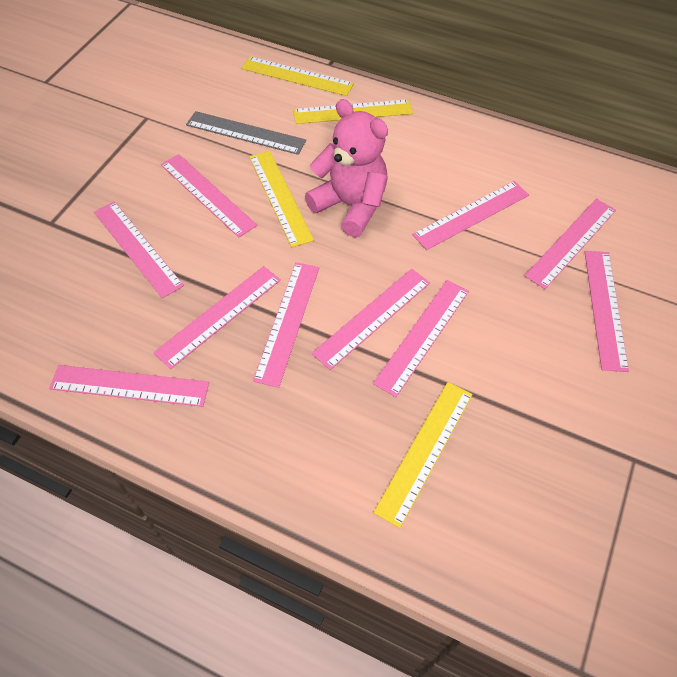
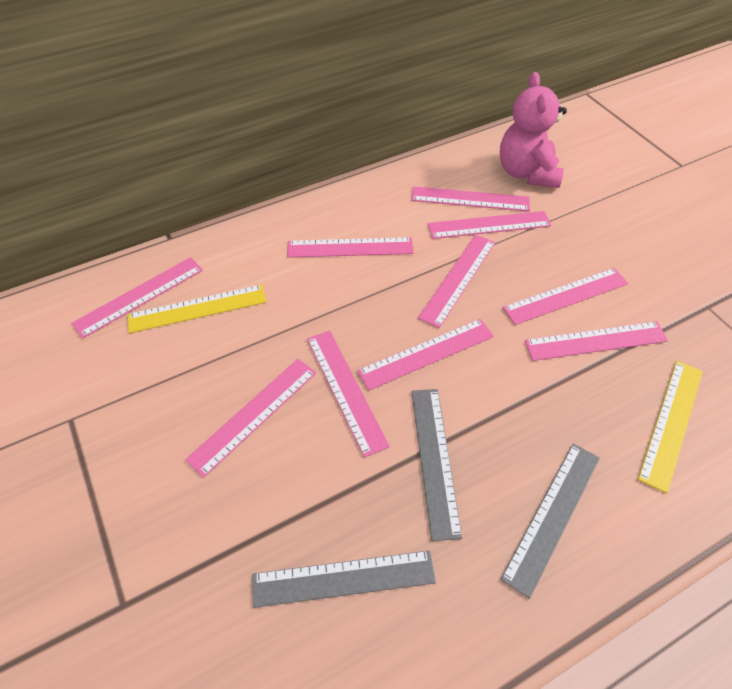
grey ruler: 1 -> 3
yellow ruler: 4 -> 2

